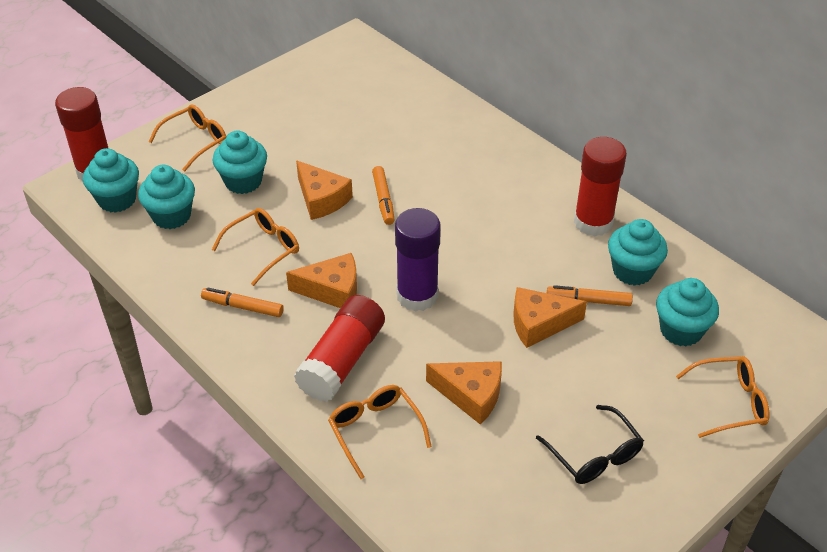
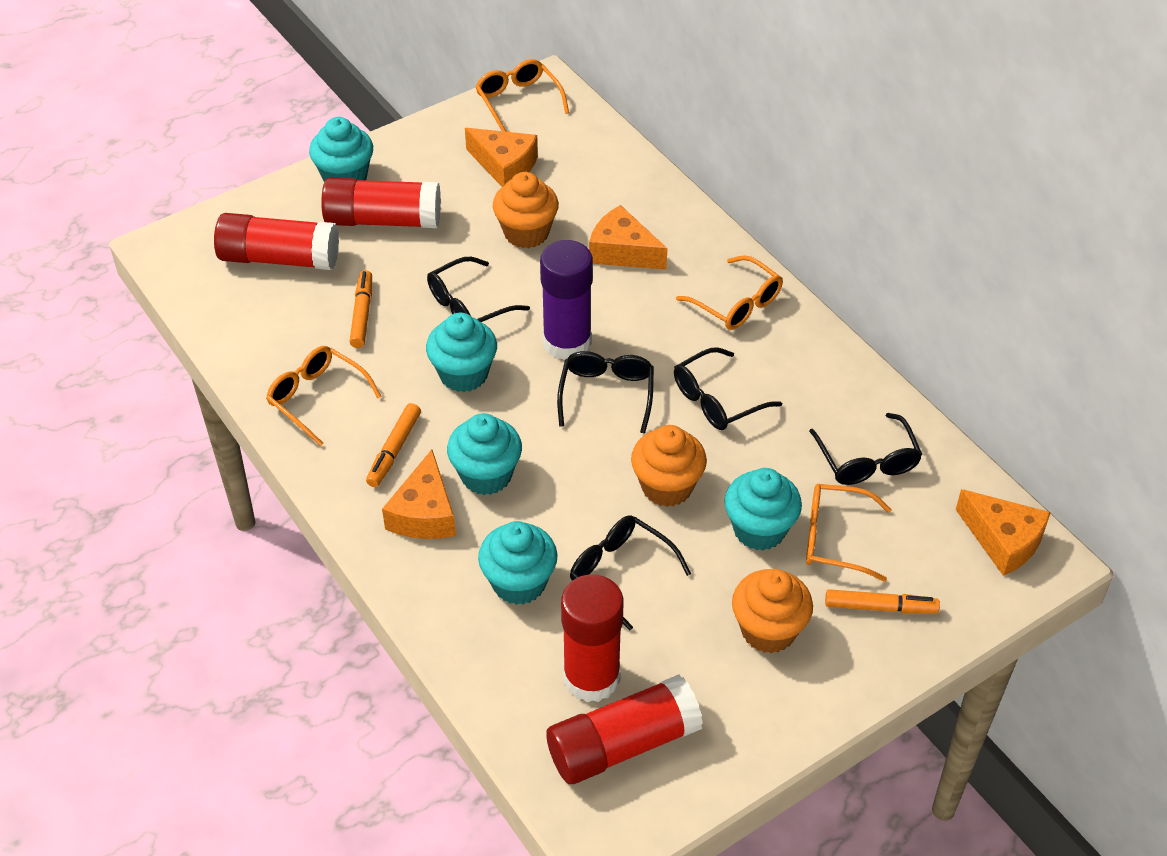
black glasses: 1 -> 5
orange cupcake: 0 -> 3
red glue stick: 3 -> 4

